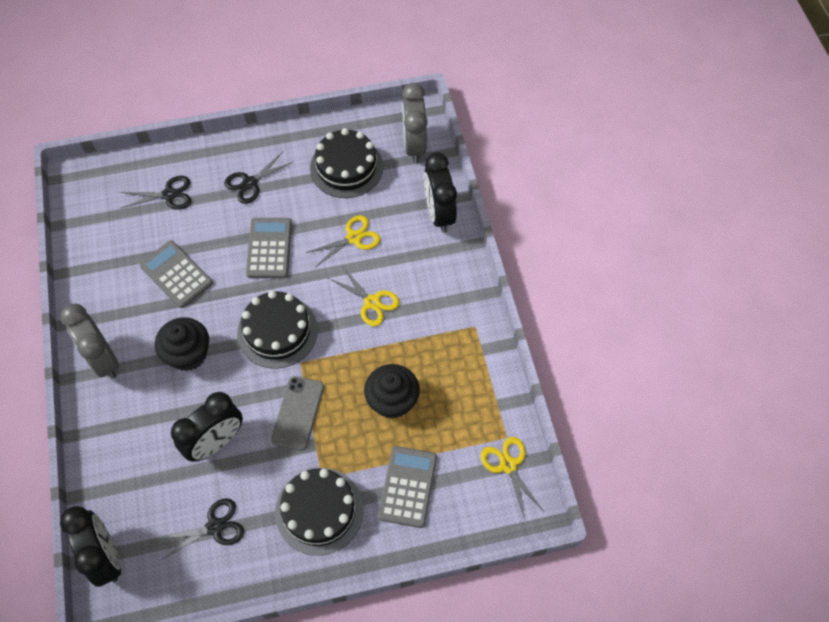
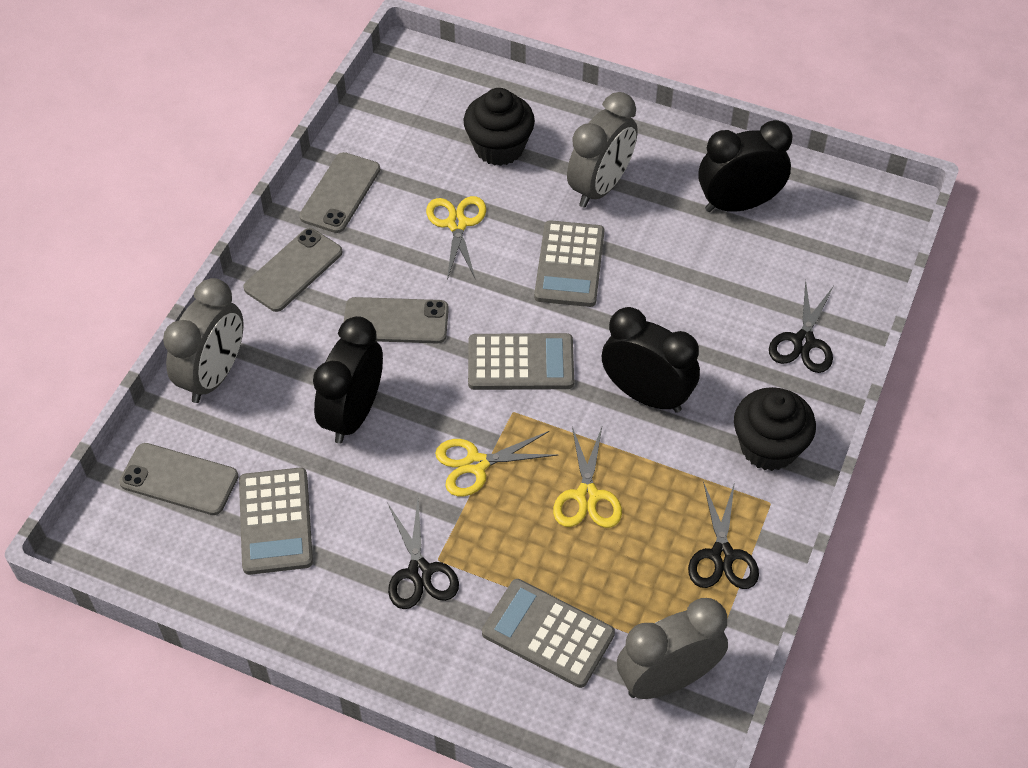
black cake: 3 -> 0
grey calculator: 3 -> 4
grey clock: 2 -> 3
grey phone: 1 -> 4

